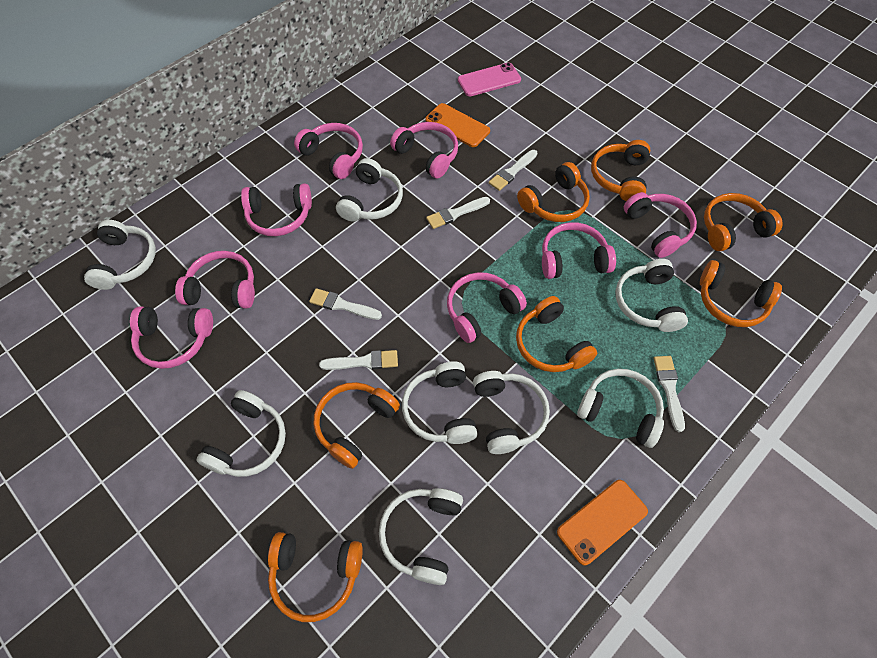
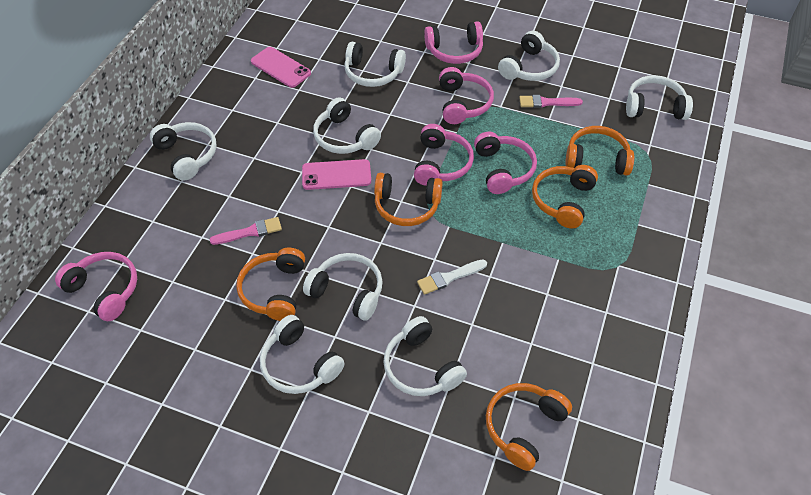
orange headphones: 7 -> 5
orange phone: 2 -> 0
pink brush: 0 -> 2
pink headphones: 8 -> 5
pink phone: 1 -> 2
white brush: 5 -> 1

